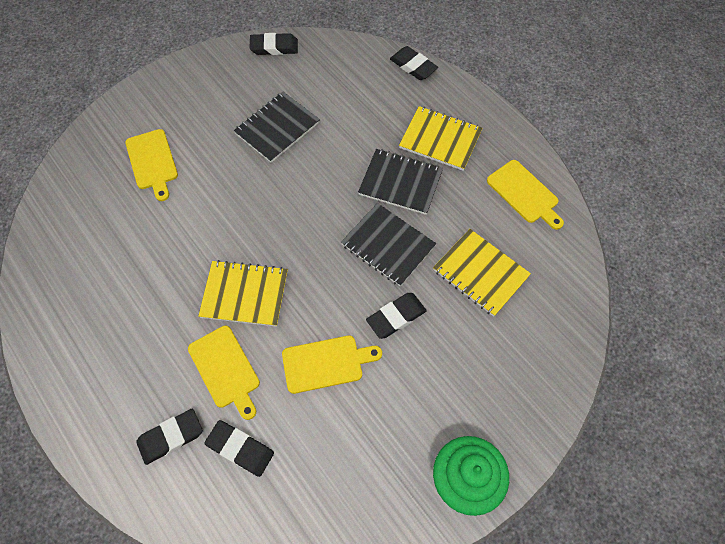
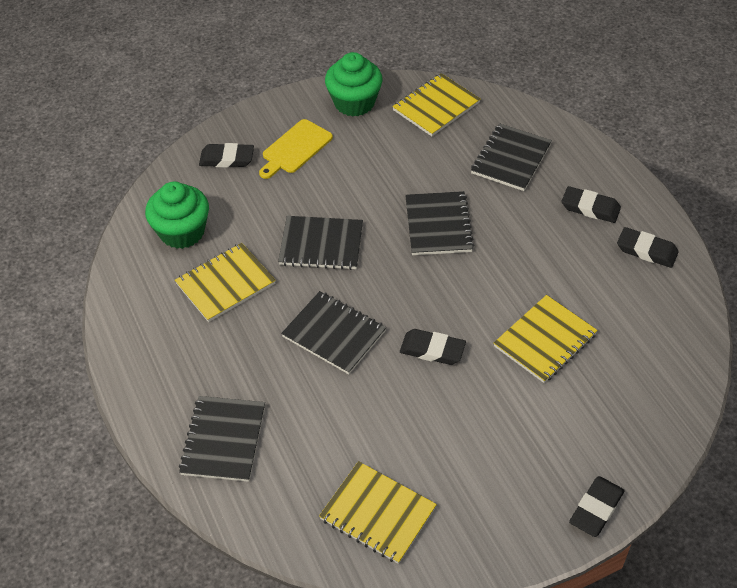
black notebook: 3 -> 5
green cupcake: 1 -> 2
yellow cutting board: 4 -> 1
yellow notebook: 3 -> 4

